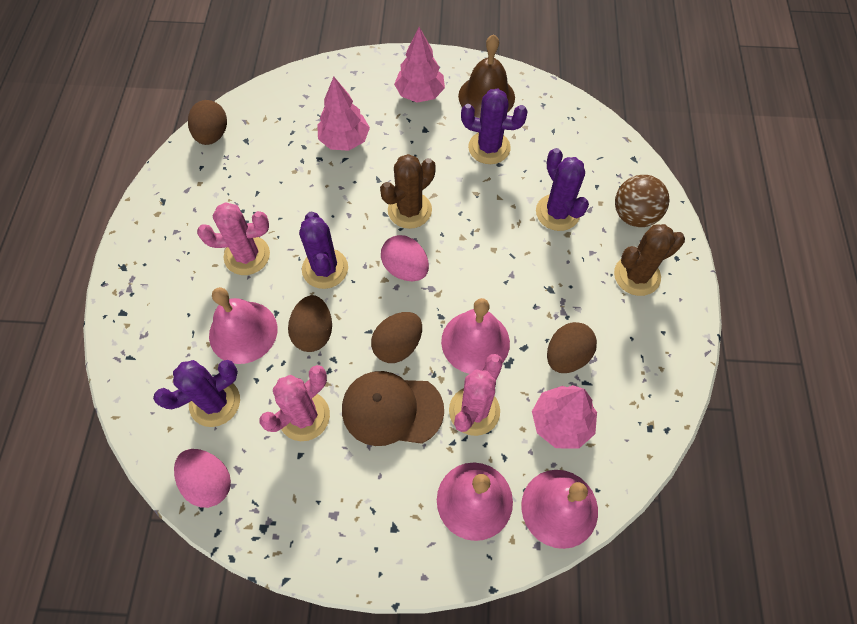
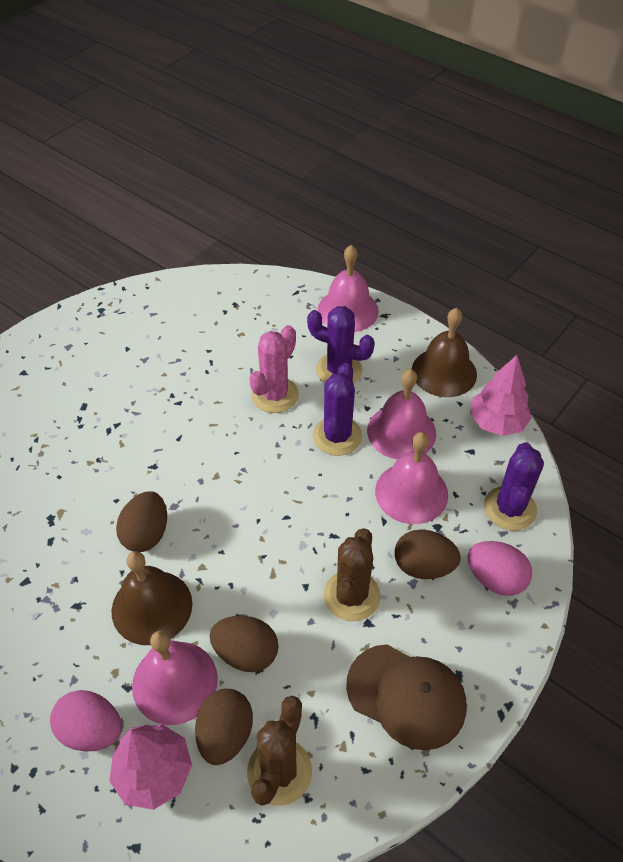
brown ball: 1 -> 0
brown bell: 1 -> 2
pink cactus: 3 -> 1
pink tree: 3 -> 2
purple cactus: 4 -> 3

